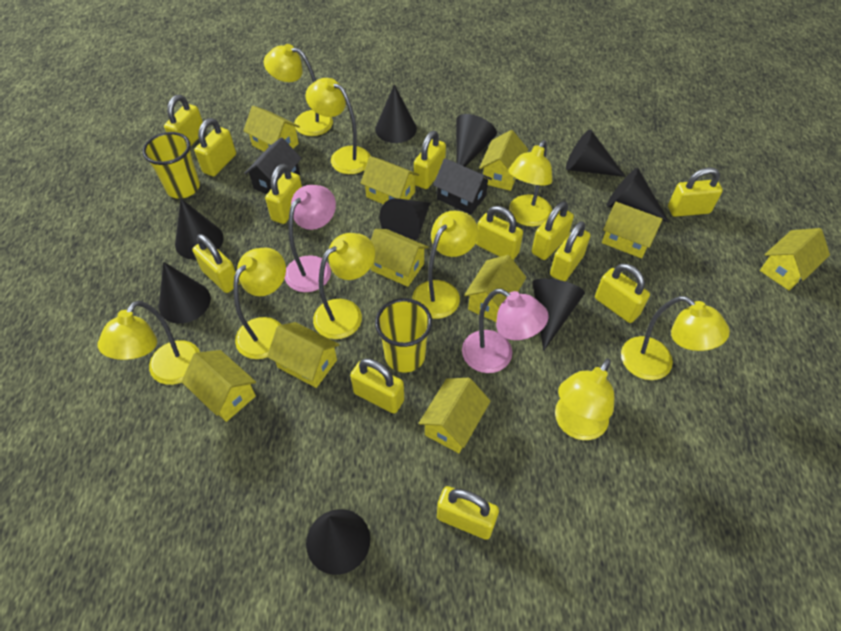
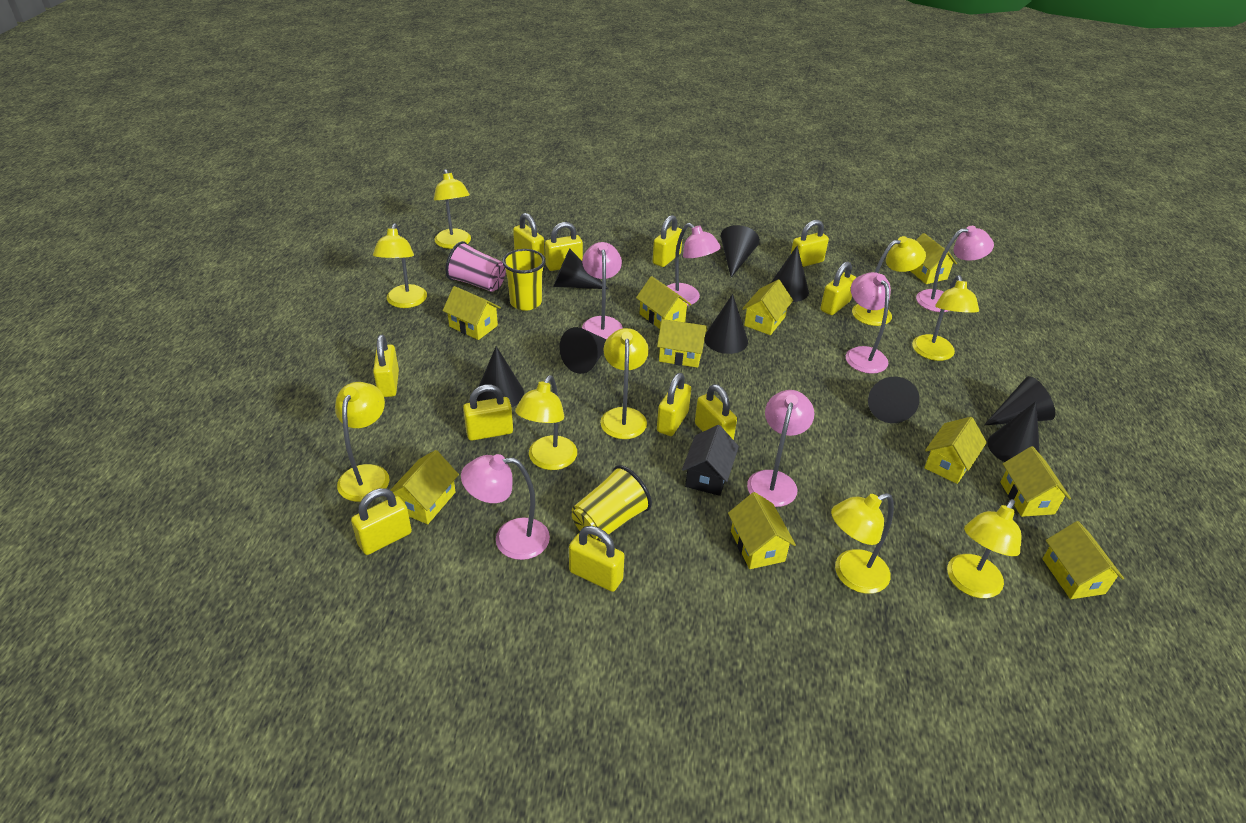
black house: 2 -> 1
pink cup: 0 -> 1
pink lamp: 2 -> 6
yellow padlock: 12 -> 11

